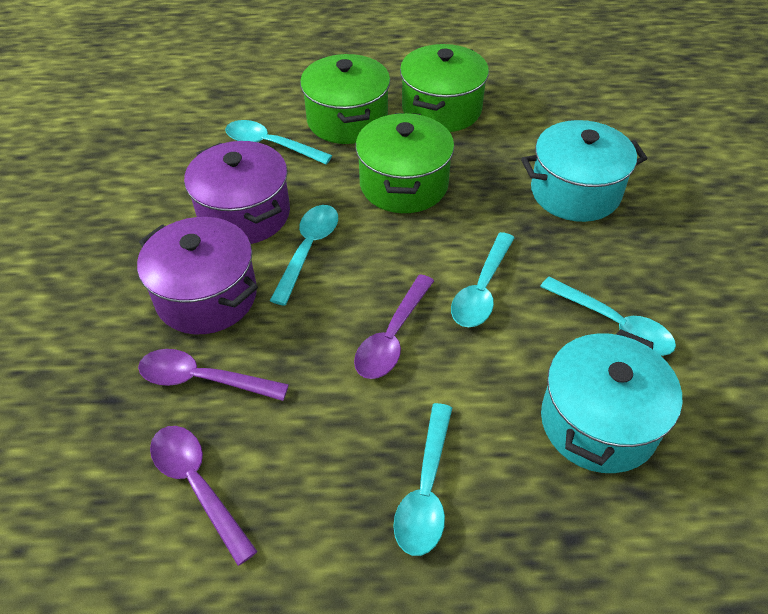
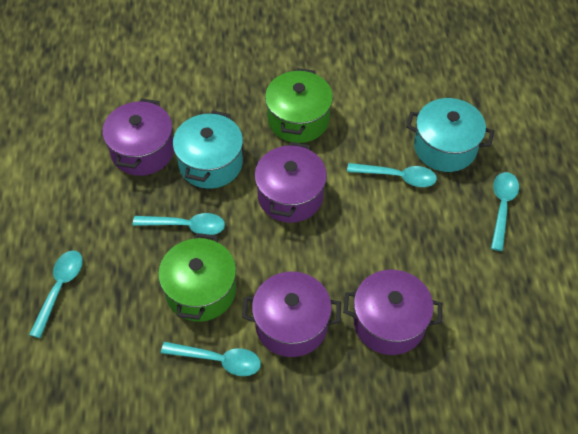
green pot: 3 -> 2
purple pot: 2 -> 4
purple spoon: 3 -> 0

